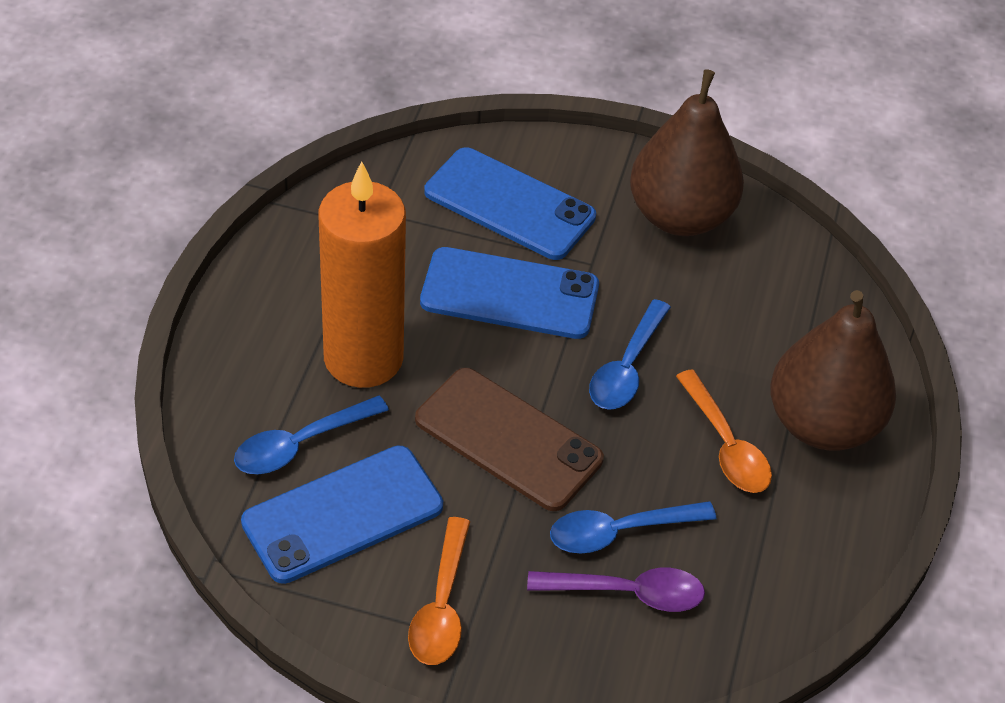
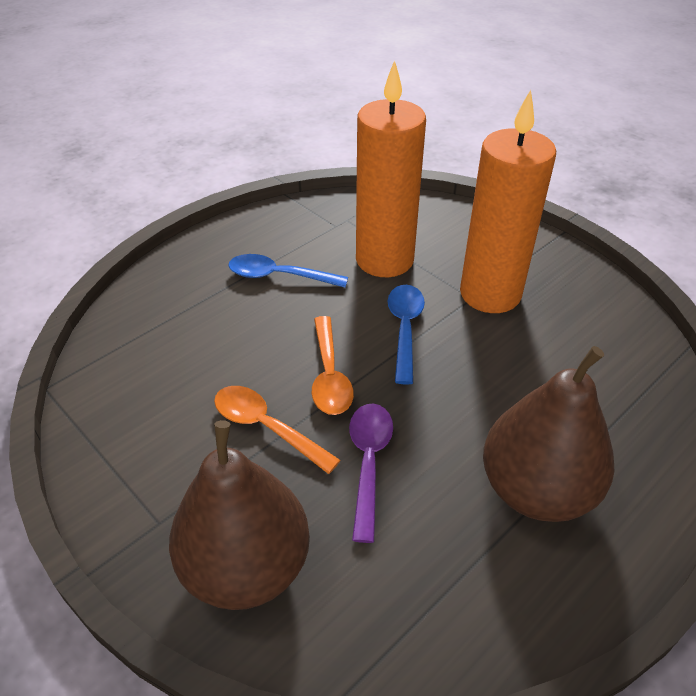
blue phone: 3 -> 0
blue spoon: 3 -> 2
brown phone: 1 -> 0
orange candle: 1 -> 2

